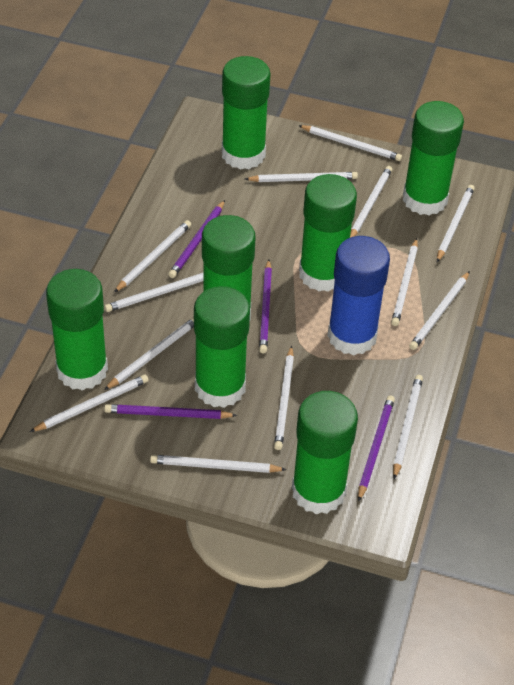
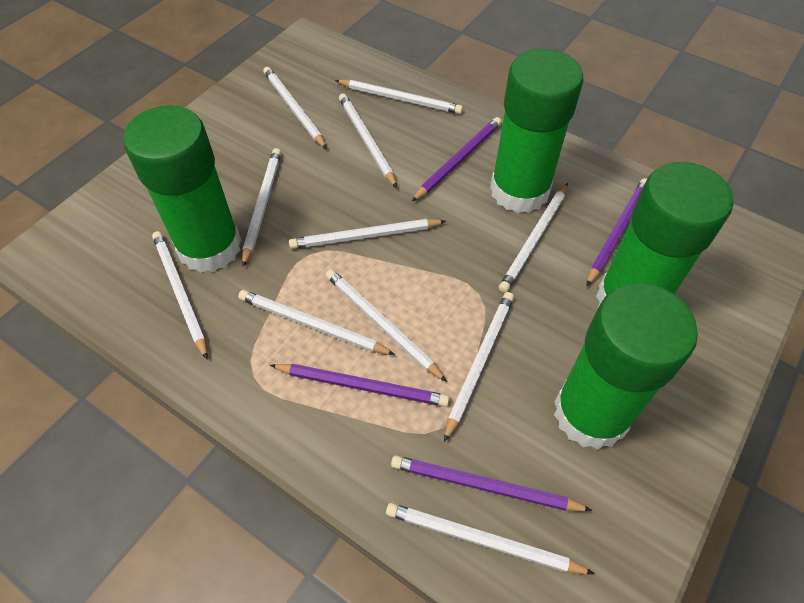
blue glue stick: 1 -> 0
green glue stick: 7 -> 4
white pencil: 13 -> 11

